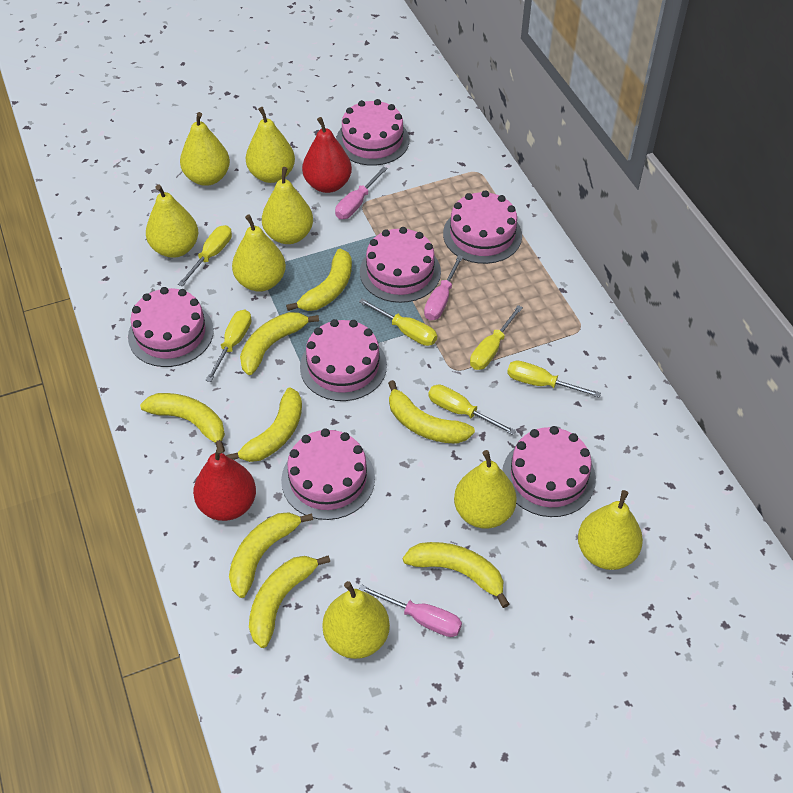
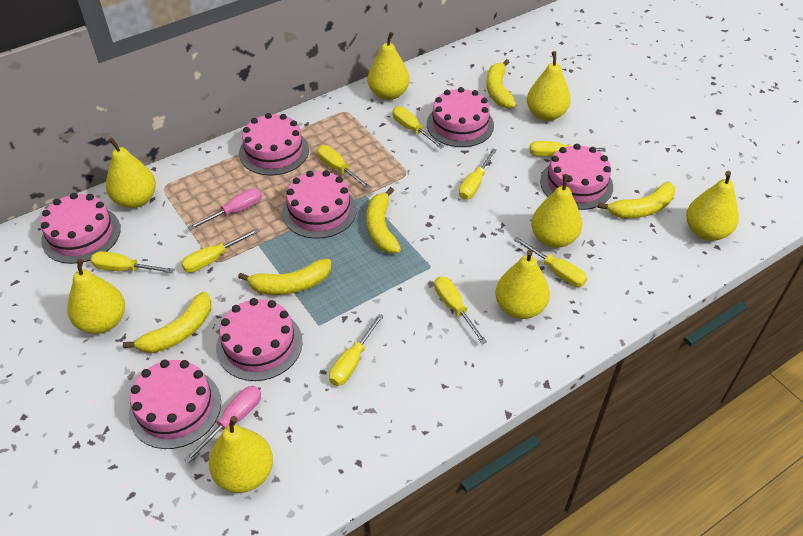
pink screwdriver: 3 -> 2
red pear: 2 -> 0
yellow banana: 8 -> 5
yellow screwdriver: 6 -> 9

